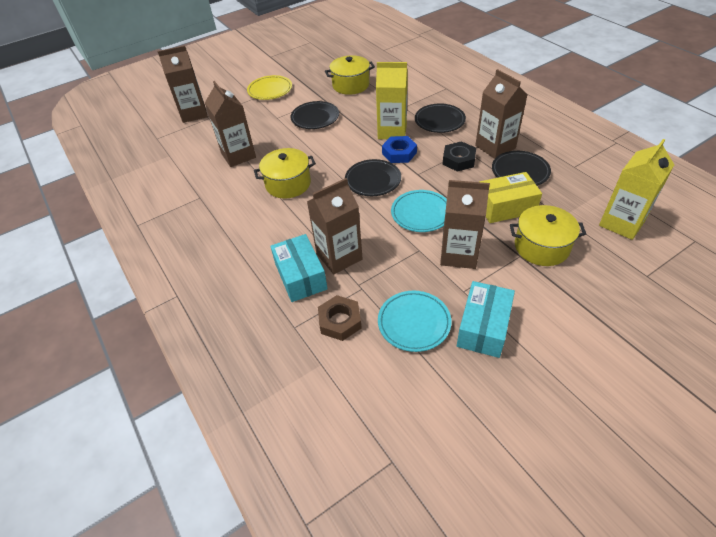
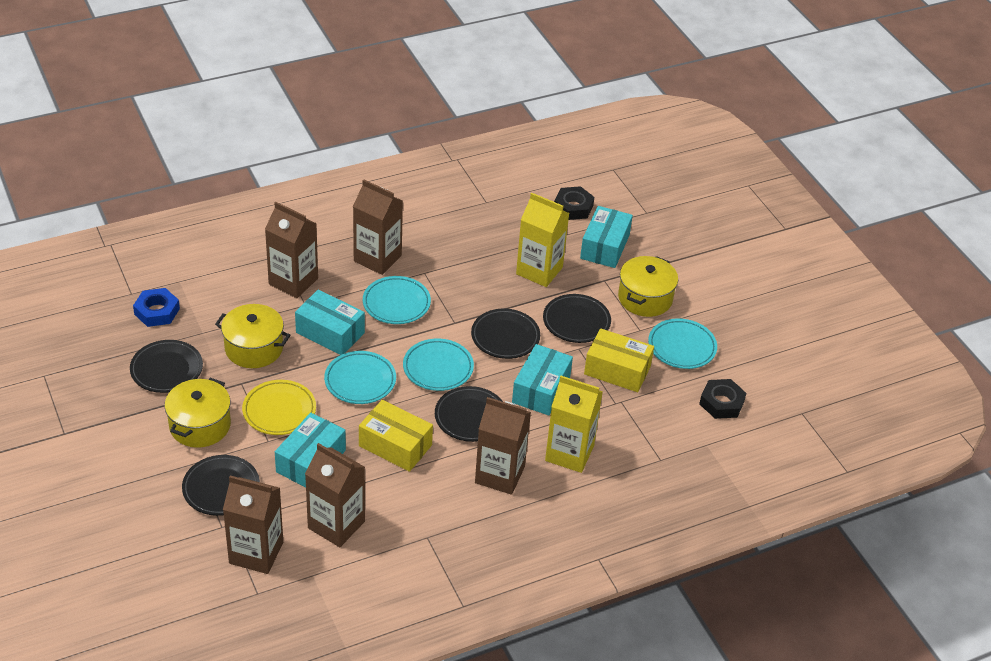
black nut: 1 -> 2
black plate: 4 -> 5
brown nut: 1 -> 0
turquoise box: 2 -> 4
turquoise plate: 2 -> 4
yellow box: 1 -> 2

